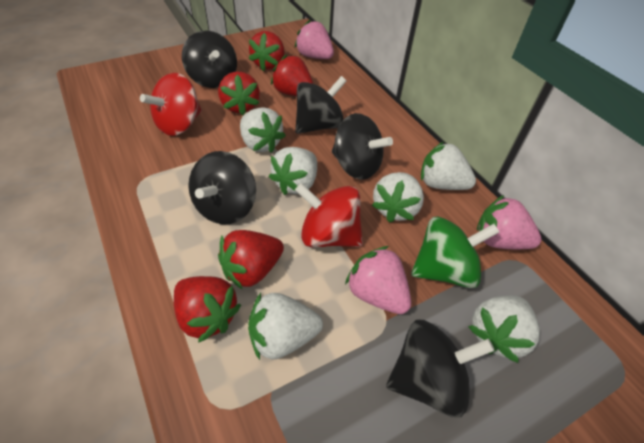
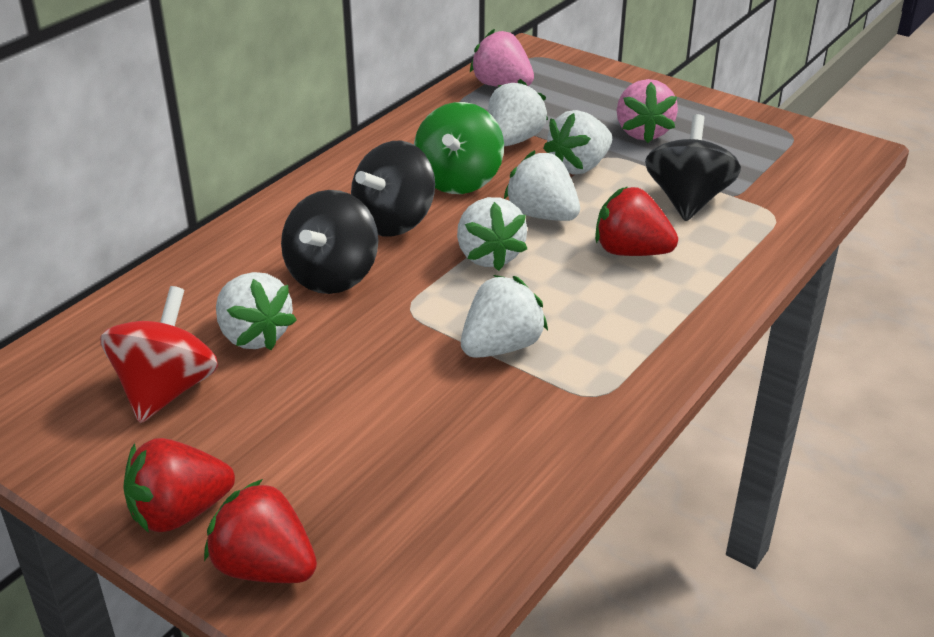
black spinning top: 5 -> 3
pink strawberry: 3 -> 2
red spinning top: 2 -> 1
red strawberry: 5 -> 3

